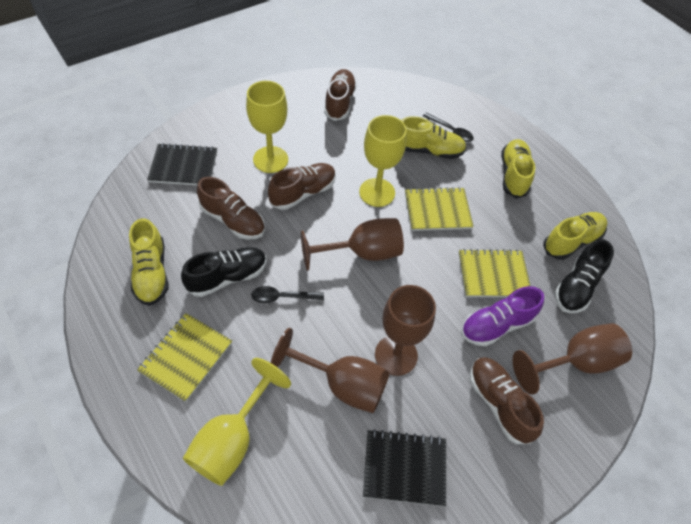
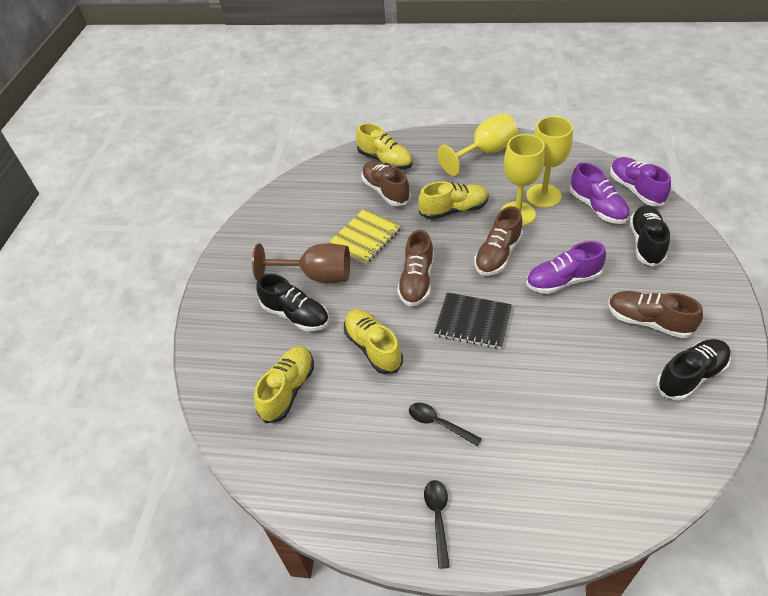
black notebook: 2 -> 1
black shoe: 2 -> 3
brown goblet: 4 -> 1
purple shoe: 1 -> 3
yellow notebook: 3 -> 1

